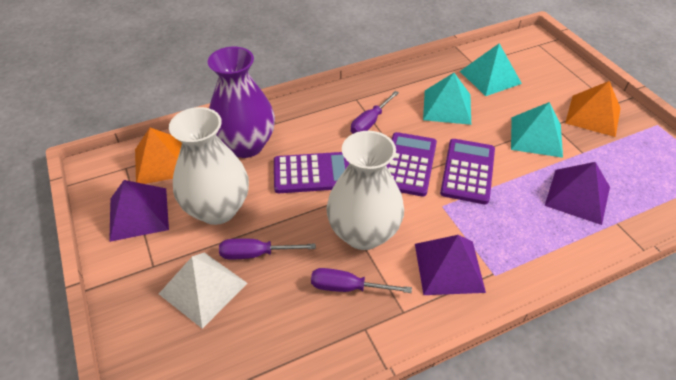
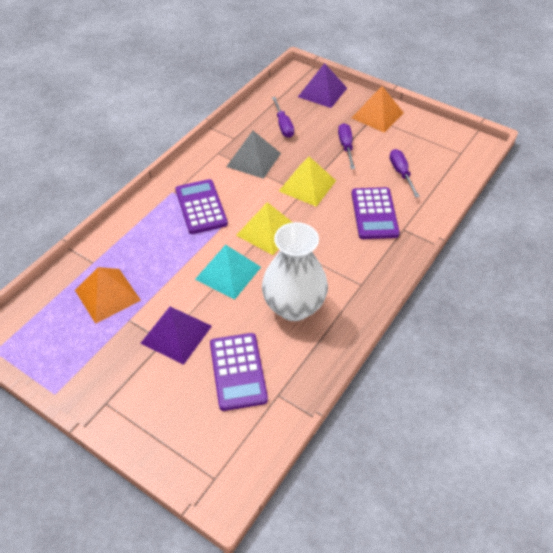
grey pyramid: 0 -> 1
purple pyramid: 3 -> 2
purple vase: 1 -> 0
turquoise pyramid: 3 -> 1
white pyramid: 1 -> 0
white vase: 2 -> 1
yellow pyramid: 0 -> 2

